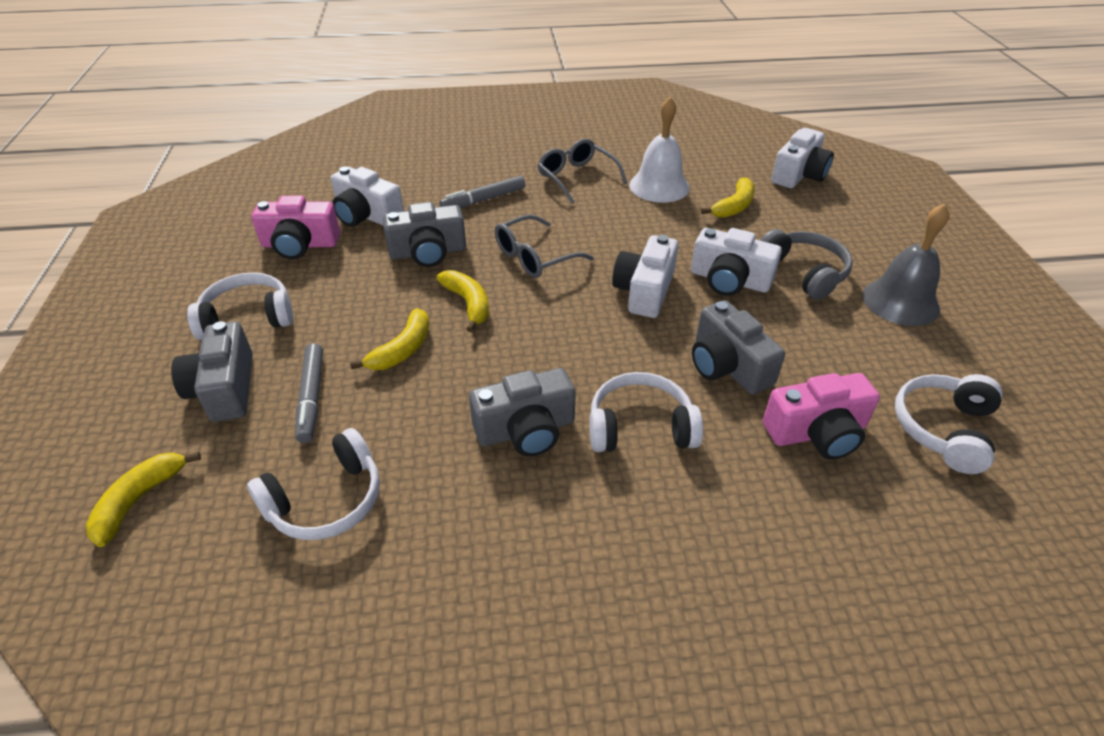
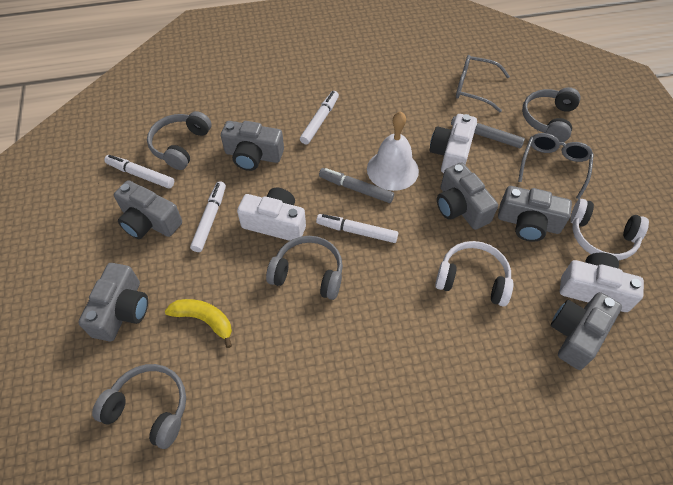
grey bell: 1 -> 0
grey camera: 4 -> 6
grey headphones: 1 -> 4
pink camera: 2 -> 0
white camera: 4 -> 3
white headphones: 4 -> 2
white marker: 0 -> 4
yellow banana: 4 -> 1

